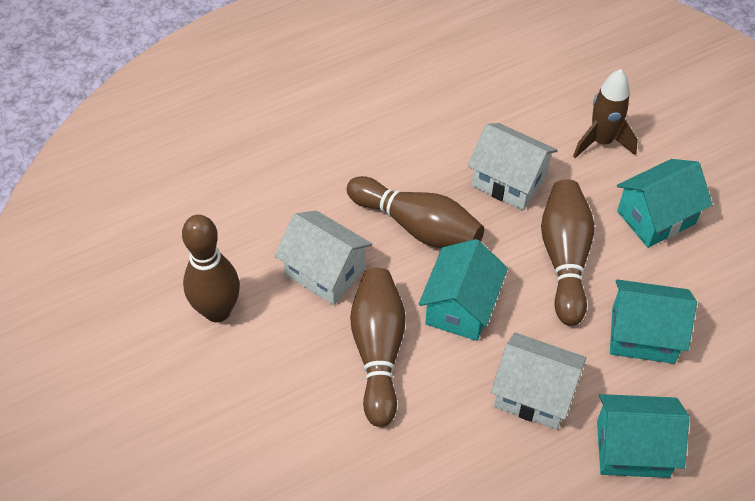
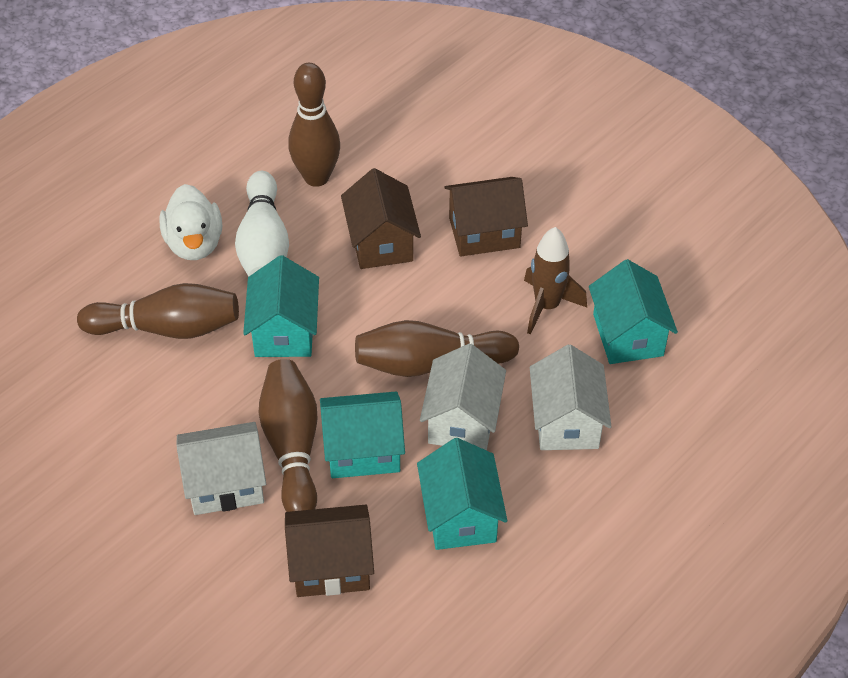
brown house: 0 -> 3
white bowling pin: 0 -> 1
white duck: 0 -> 1

